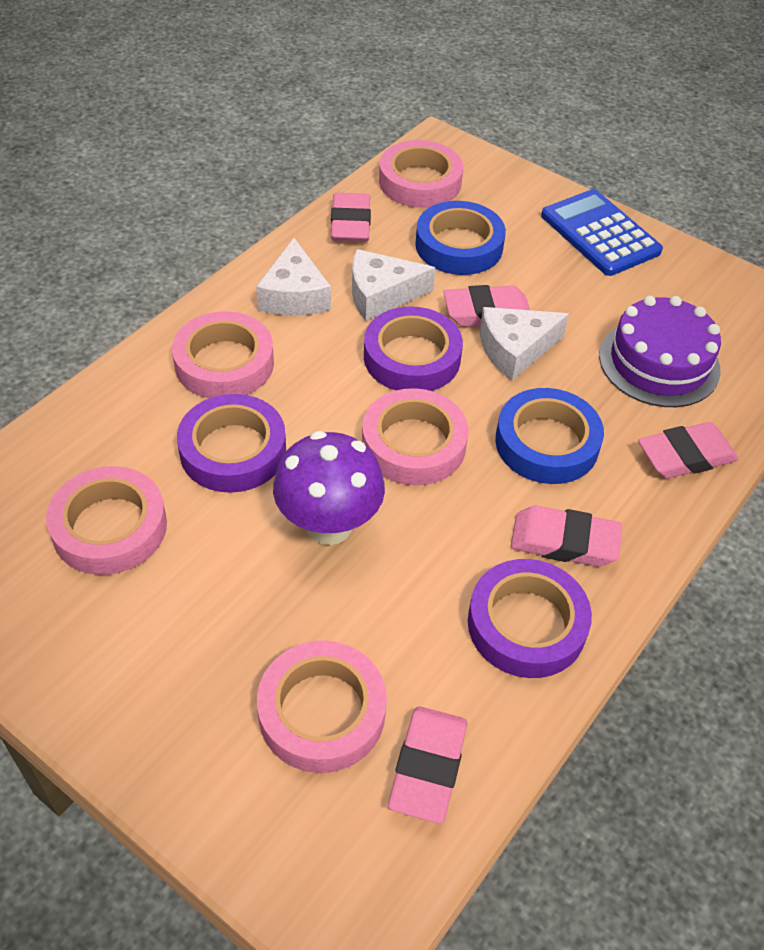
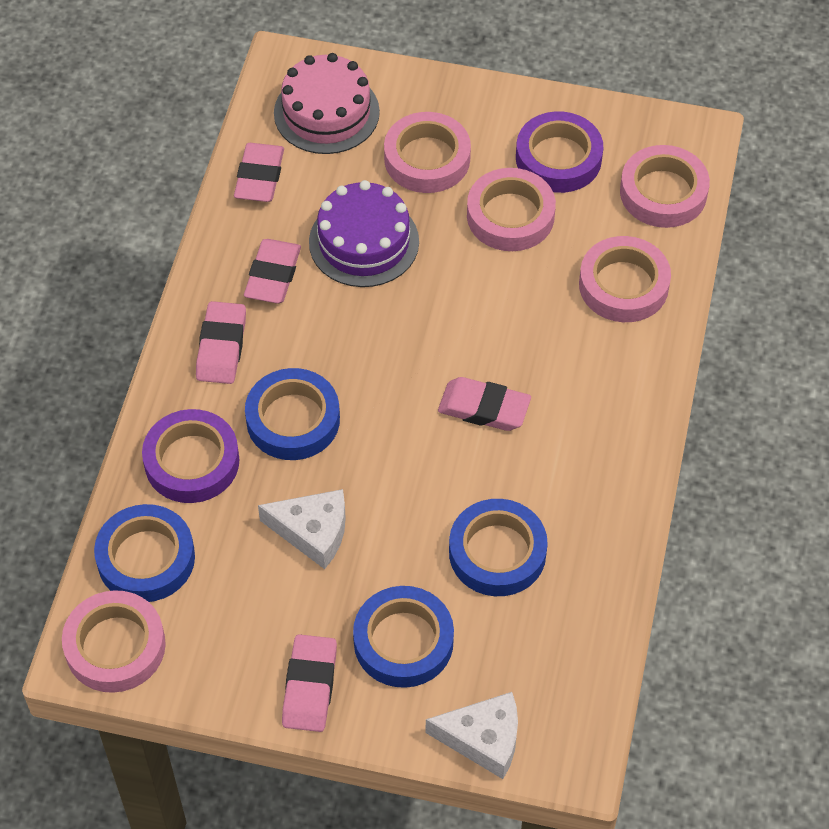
blue calculator: 1 -> 0
blue tape: 2 -> 4
pink cake: 0 -> 1
purple mushroom: 1 -> 0
purple tape: 3 -> 2
white cheese: 3 -> 2

